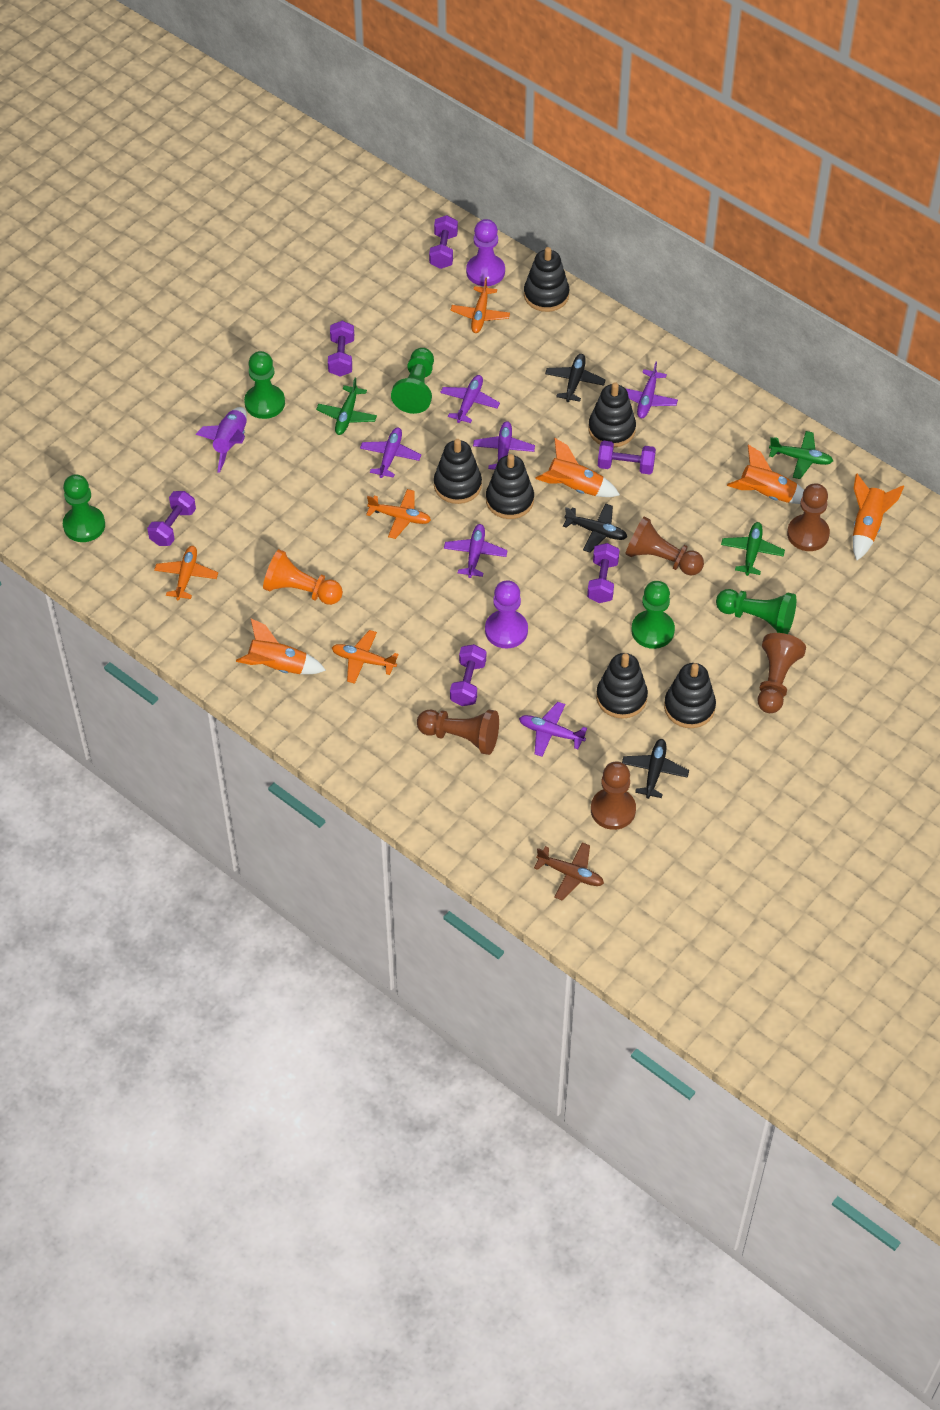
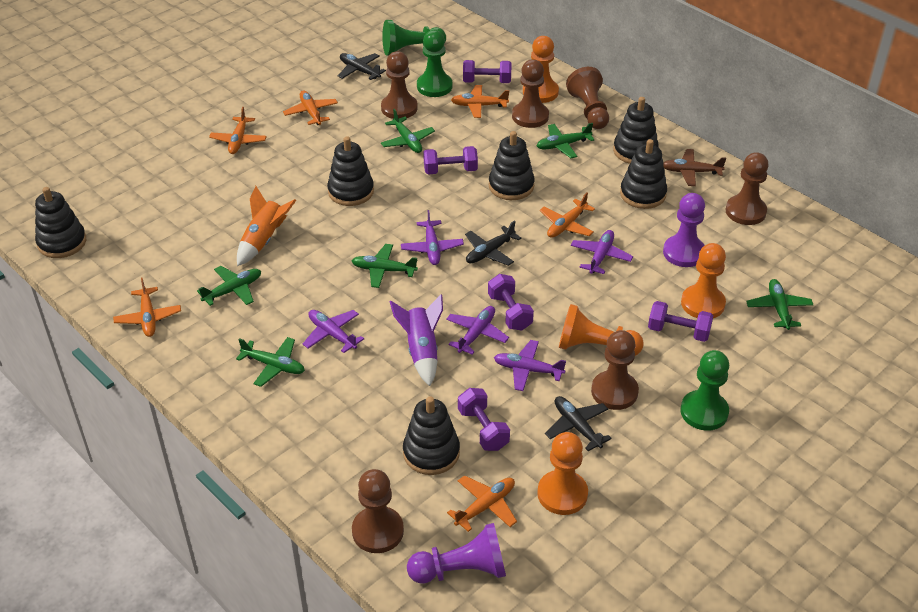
brown pawn: 5 -> 6
green pawn: 5 -> 3
green plane: 3 -> 6
orange pawn: 1 -> 4
orange plane: 4 -> 6
orange rocket: 4 -> 1
purple dumbbell: 6 -> 5
purple plane: 6 -> 5

